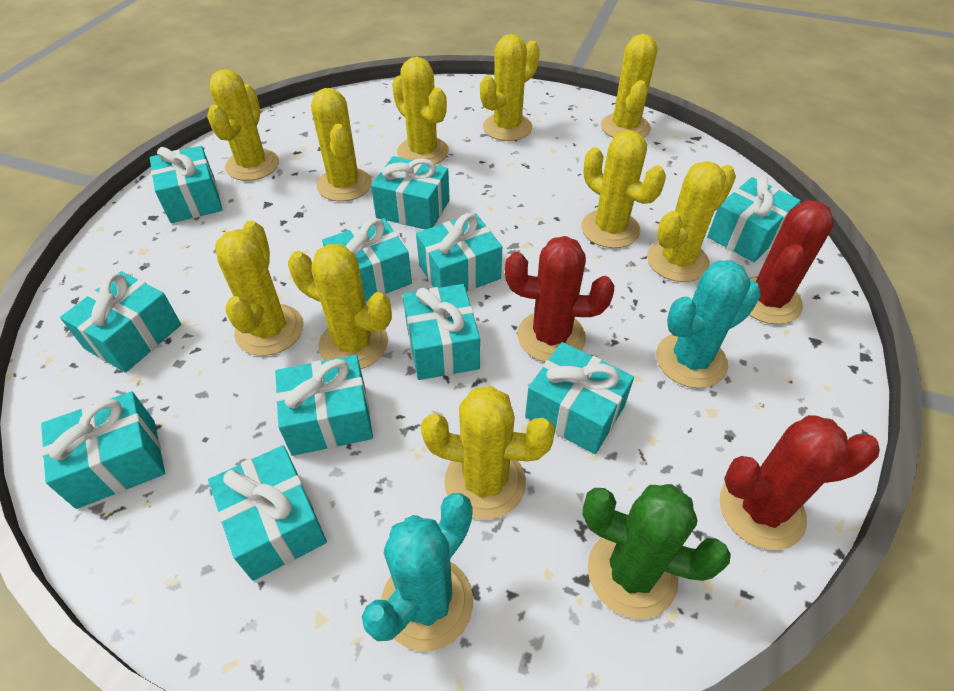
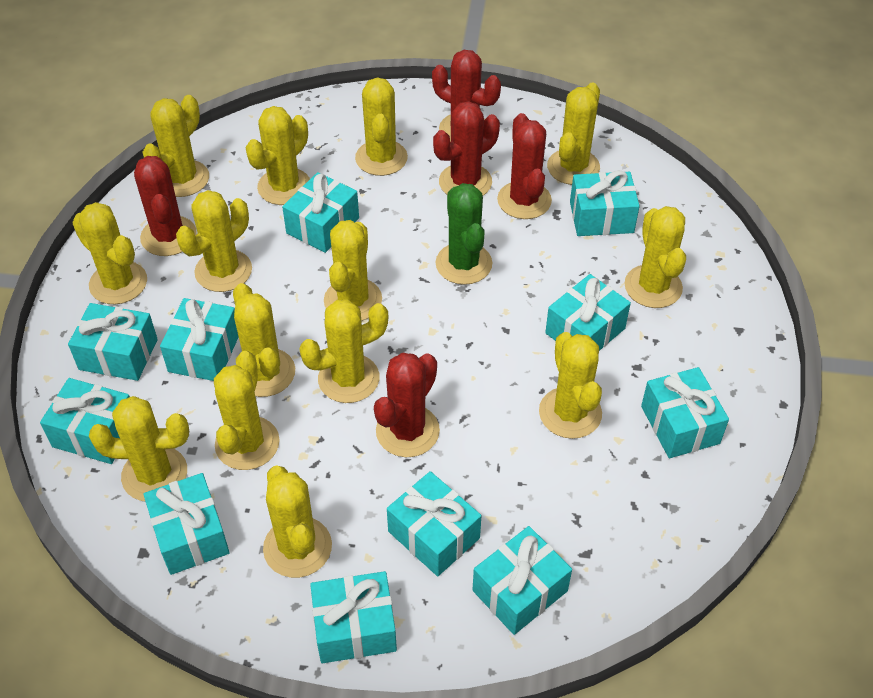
red cactus: 3 -> 5
turquoise cactus: 2 -> 0
yellow cactus: 10 -> 14

